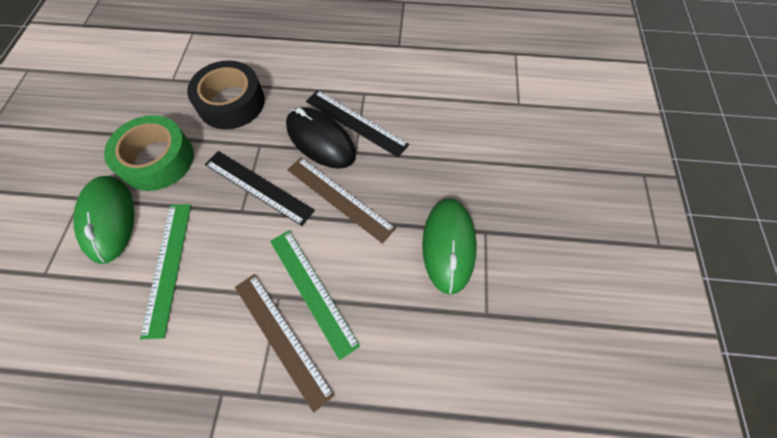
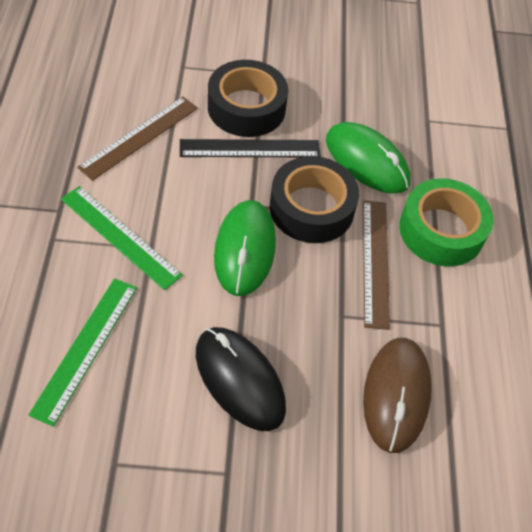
black ruler: 2 -> 1
black tape: 1 -> 2
brown mouse: 0 -> 1

